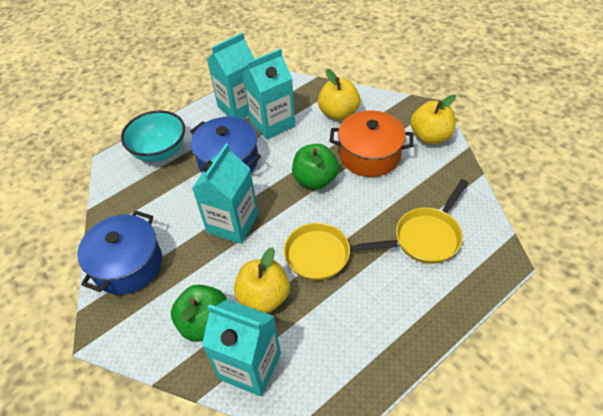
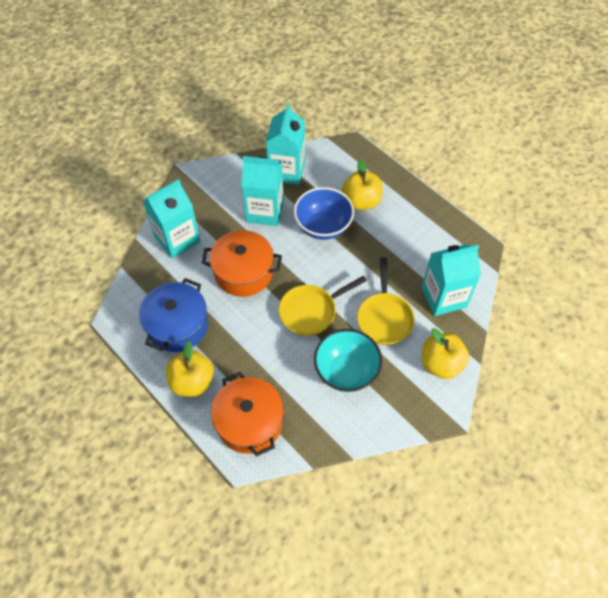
blue bowl: 0 -> 1
blue pot: 2 -> 1
green apple: 2 -> 0
orange pot: 1 -> 2

